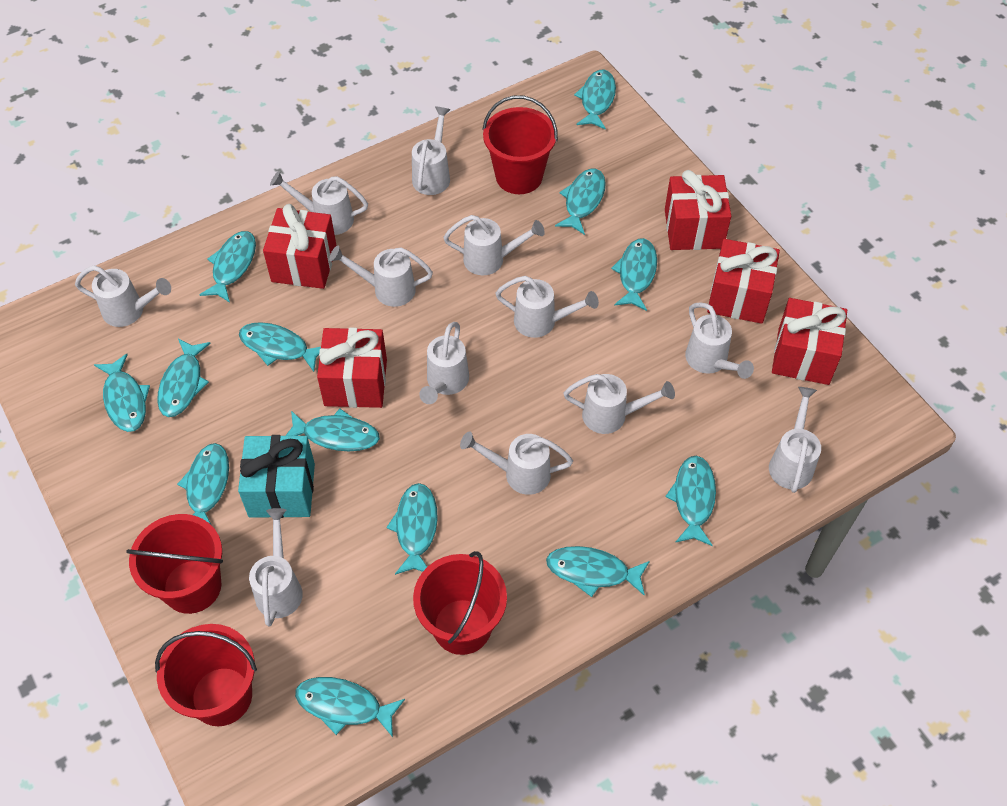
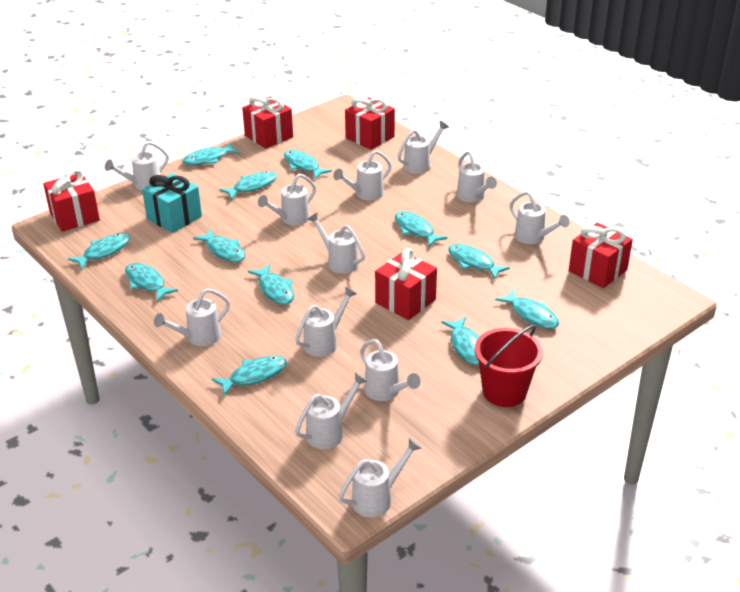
red bucket: 4 -> 1
turquoise fish: 13 -> 12

